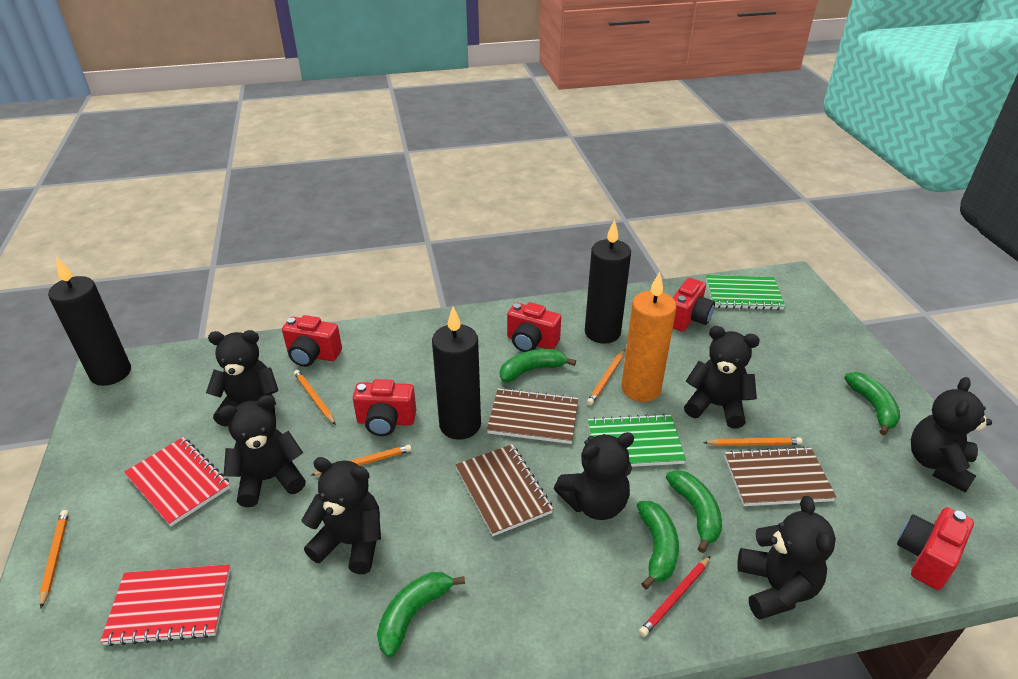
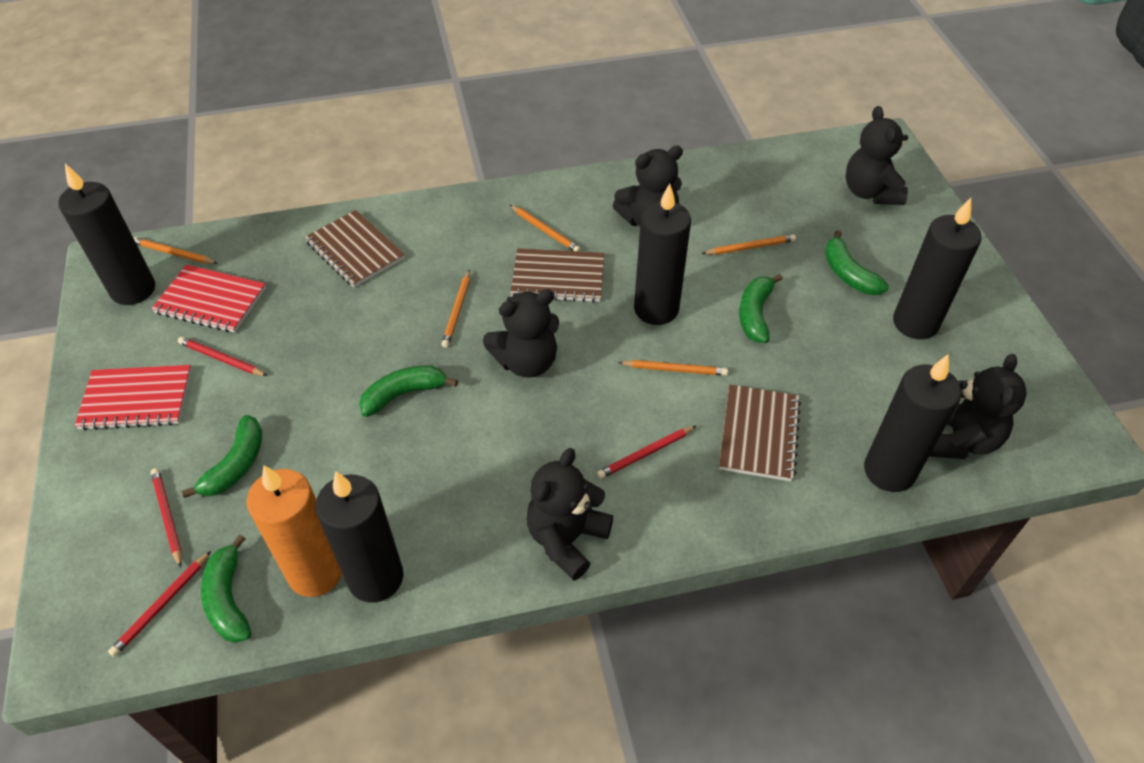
black candle: 3 -> 5
black teddy bear: 7 -> 5
green notebook: 2 -> 0
red camera: 5 -> 0
red pencil: 1 -> 4

